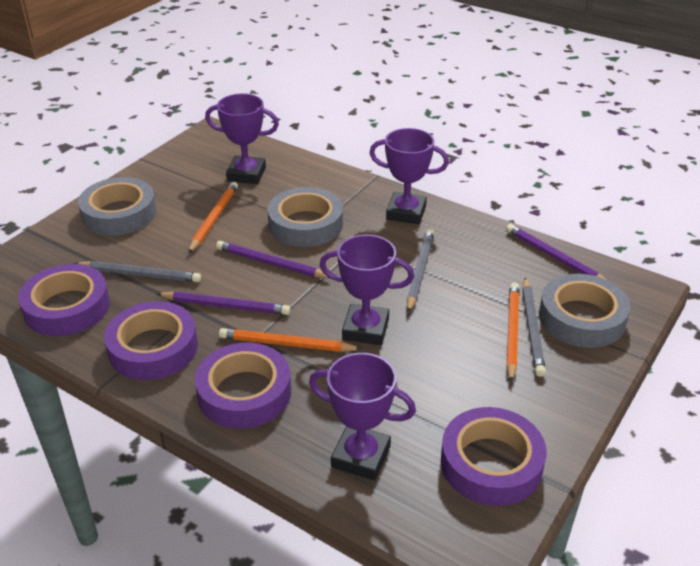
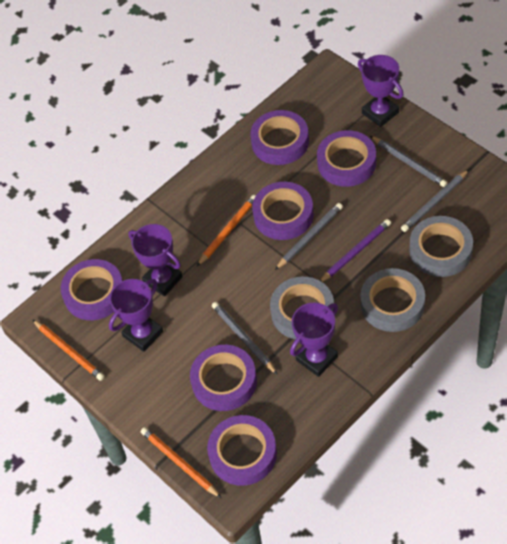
grey pencil: 3 -> 4
purple pencil: 3 -> 1
purple tape: 4 -> 6

